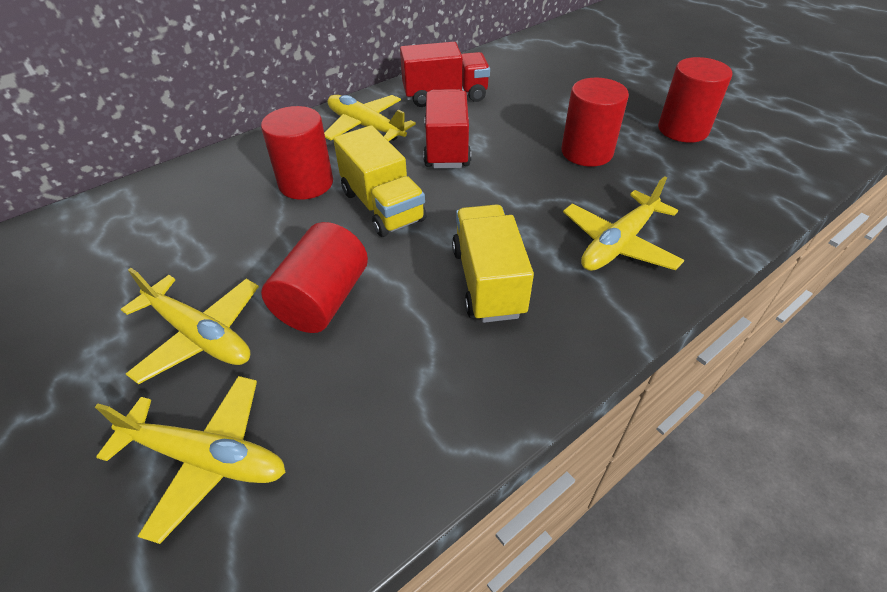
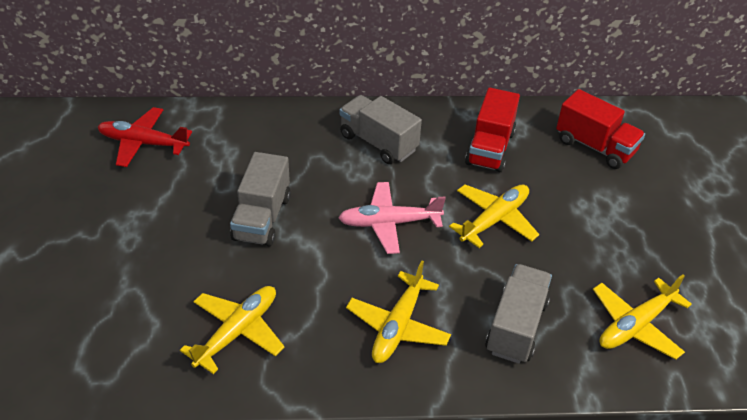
grey truck: 0 -> 3
pink plane: 0 -> 1
red cylinder: 4 -> 0
red plane: 0 -> 1
yellow truck: 2 -> 0

